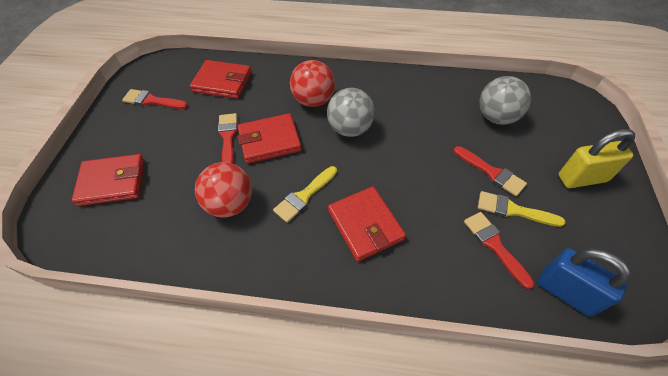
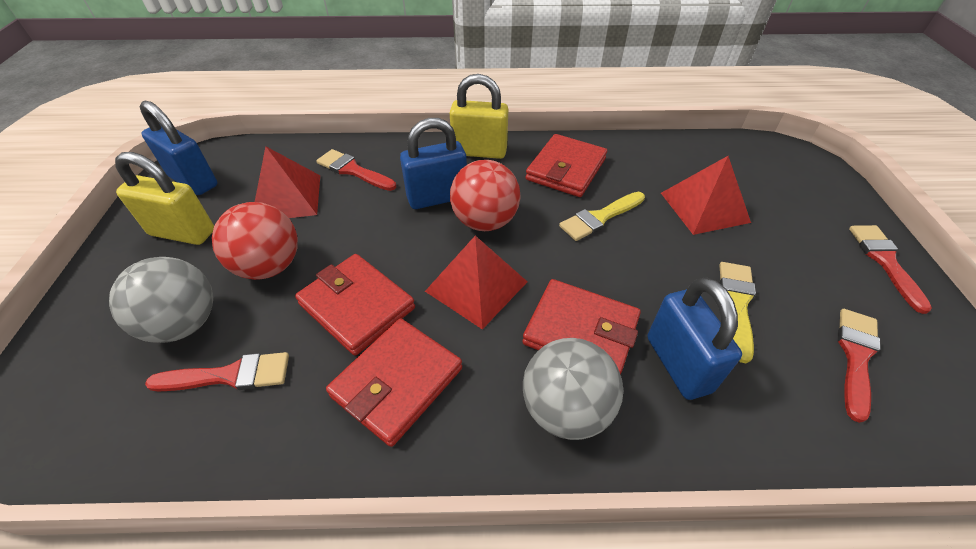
blue padlock: 1 -> 3
red pyramid: 0 -> 3
yellow padlock: 1 -> 2

